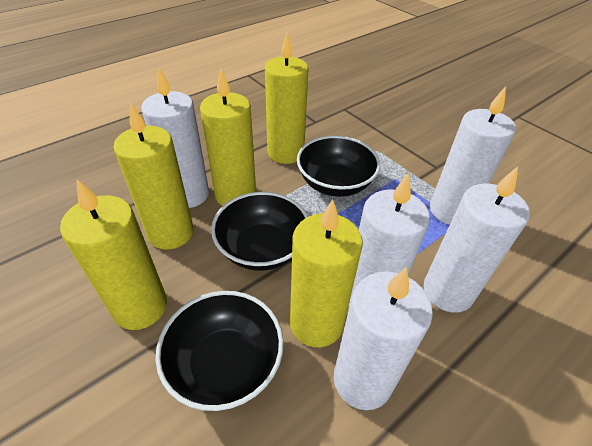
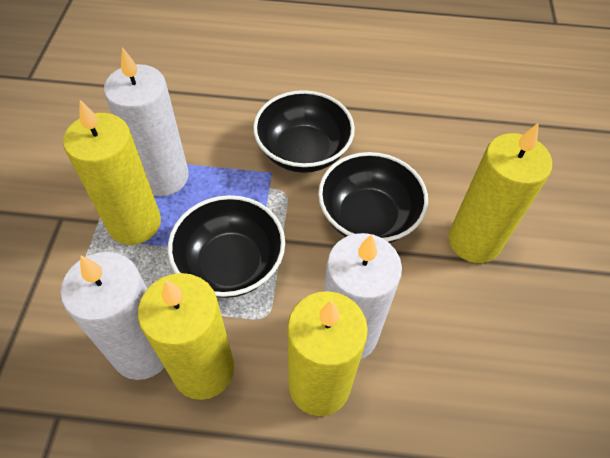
white candle: 5 -> 3
yellow candle: 5 -> 4

